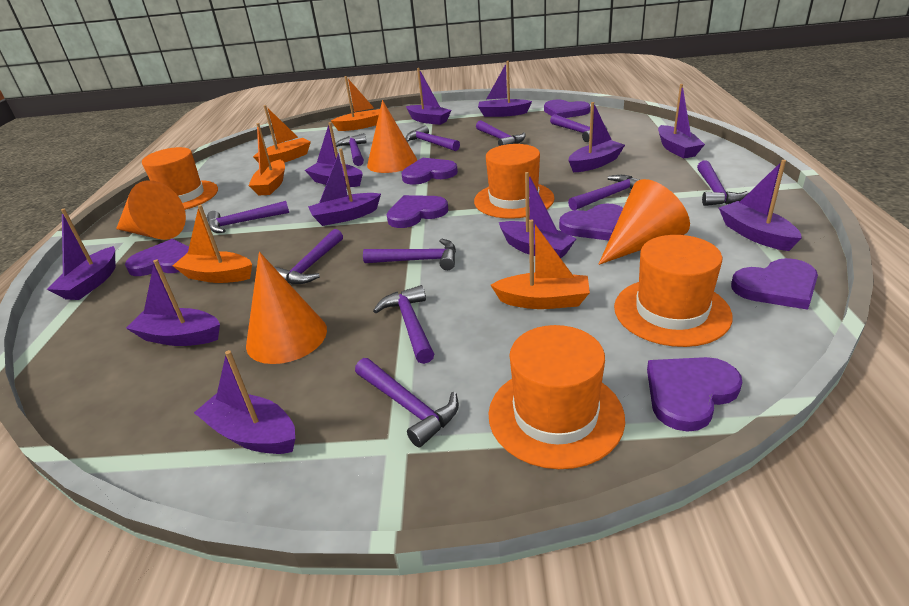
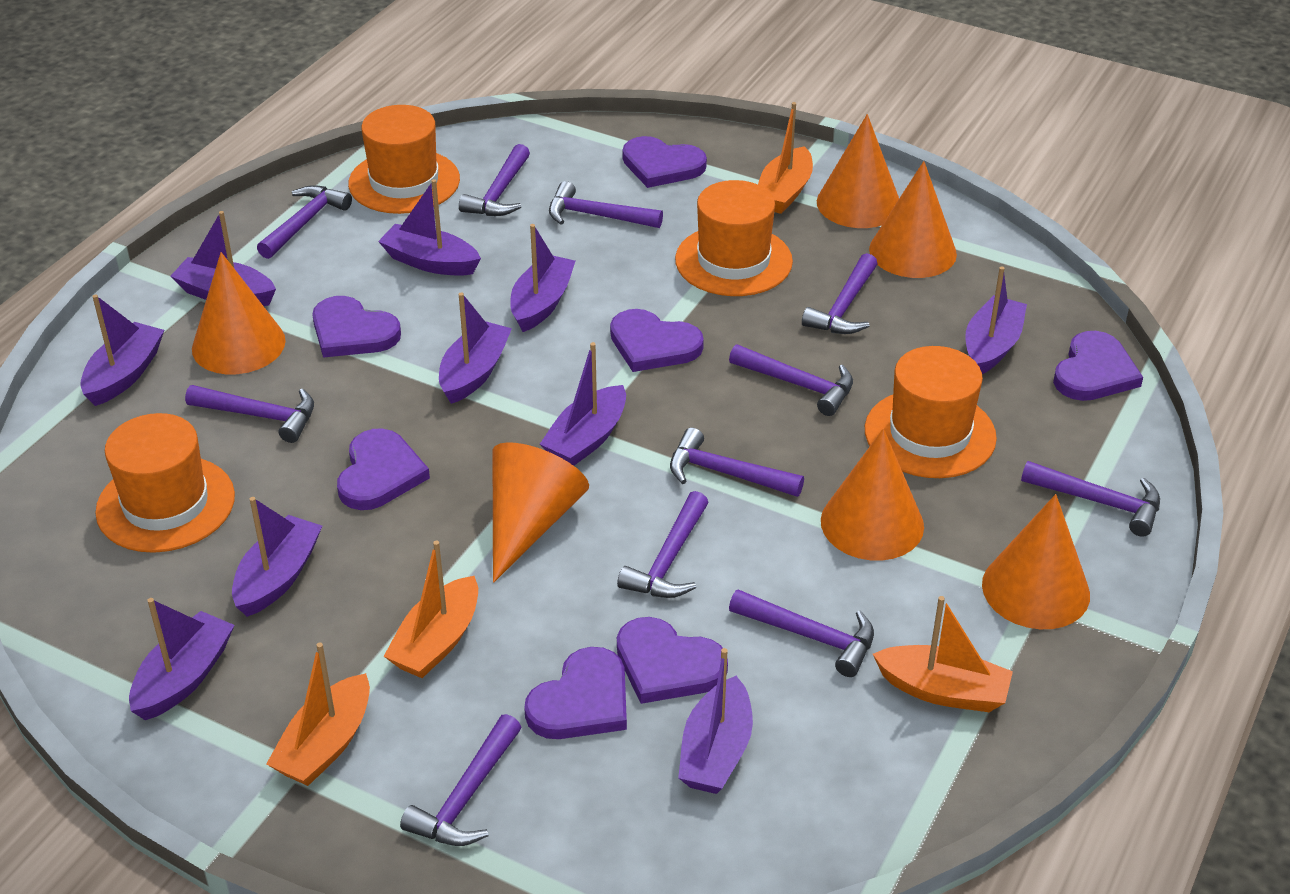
orange boat: 5 -> 4
orange cone: 4 -> 6
purple boat: 11 -> 10

